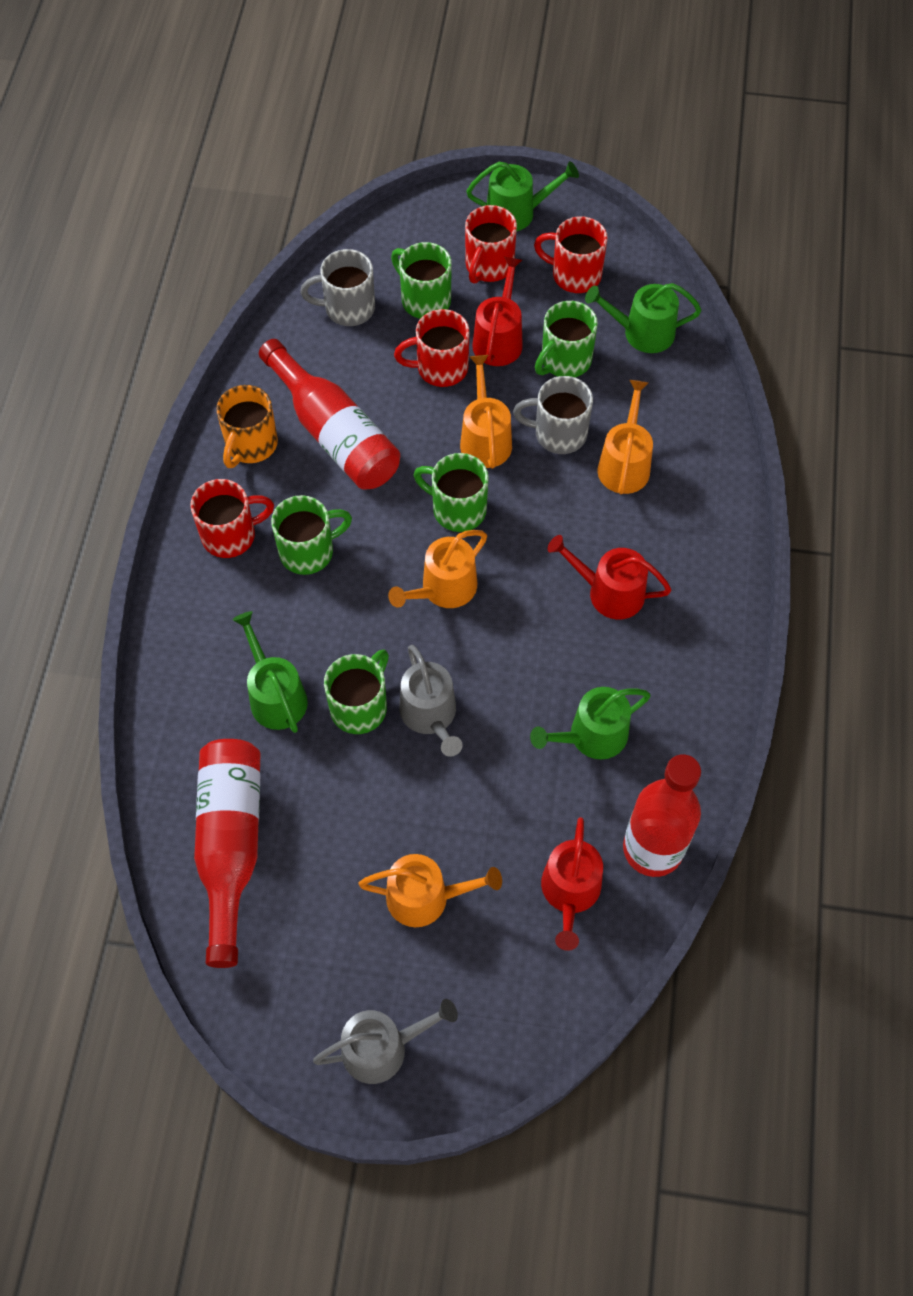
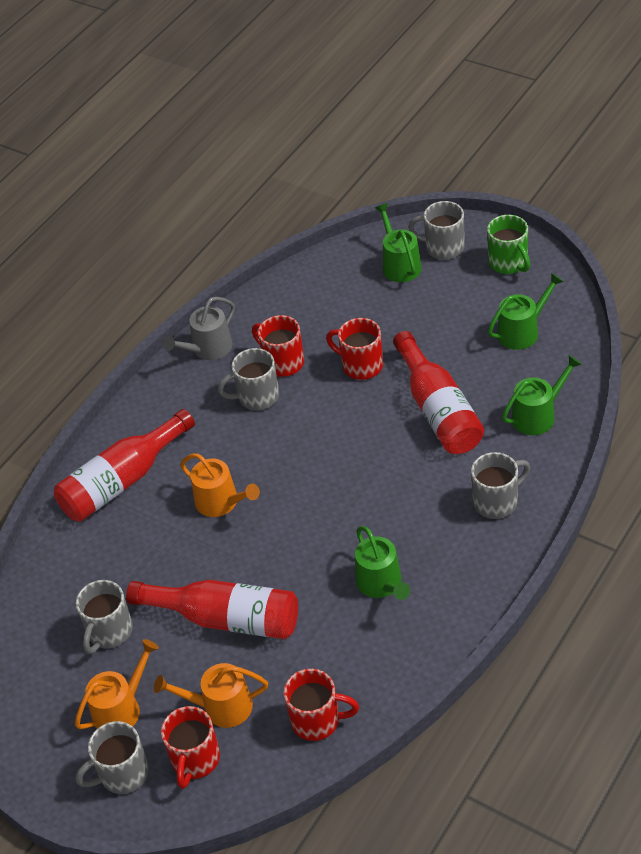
green mug: 5 -> 1
grey mug: 2 -> 5
grey watering can: 2 -> 1
orange mug: 1 -> 0
orange watering can: 4 -> 3
red watering can: 3 -> 0

